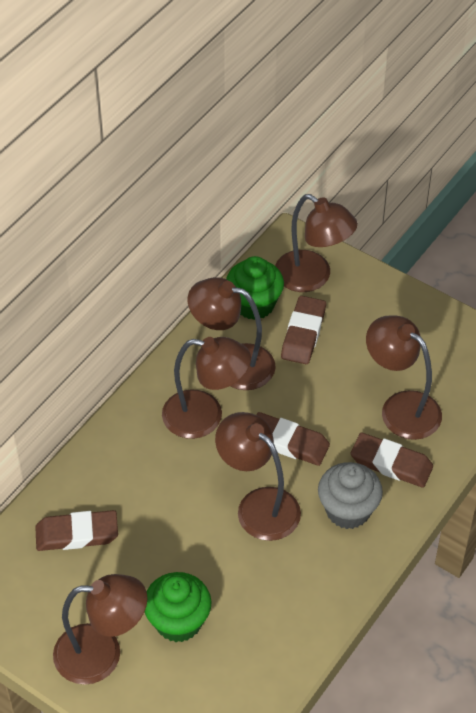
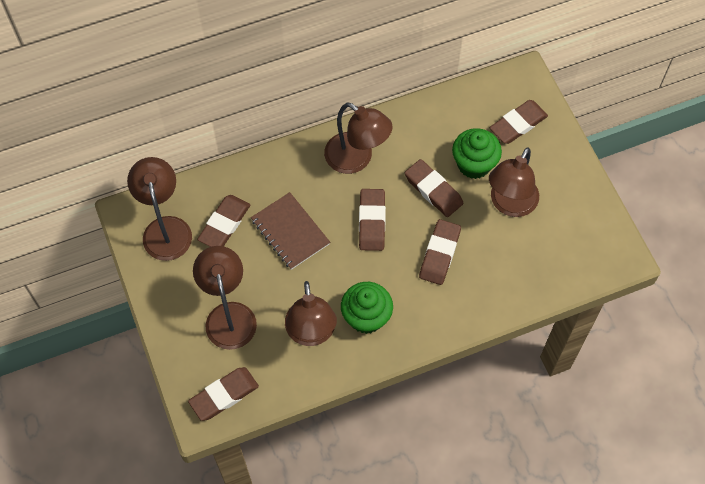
brown eraser: 4 -> 6
brown lamp: 6 -> 5
brown notebook: 0 -> 1
grey cupcake: 1 -> 0

